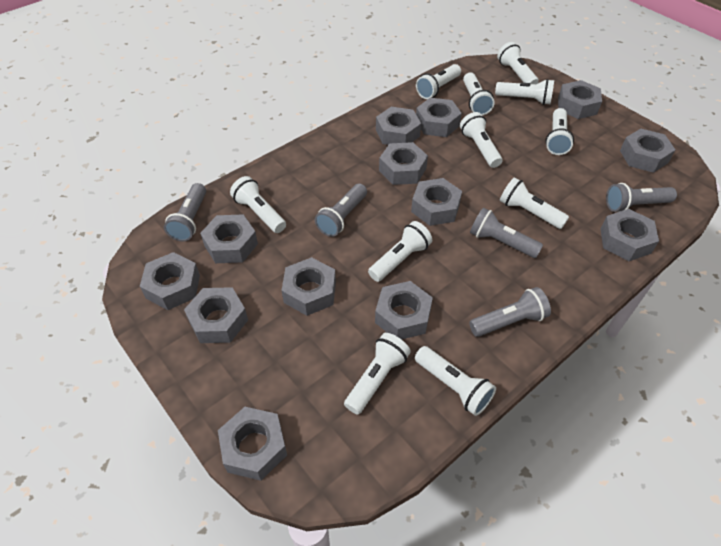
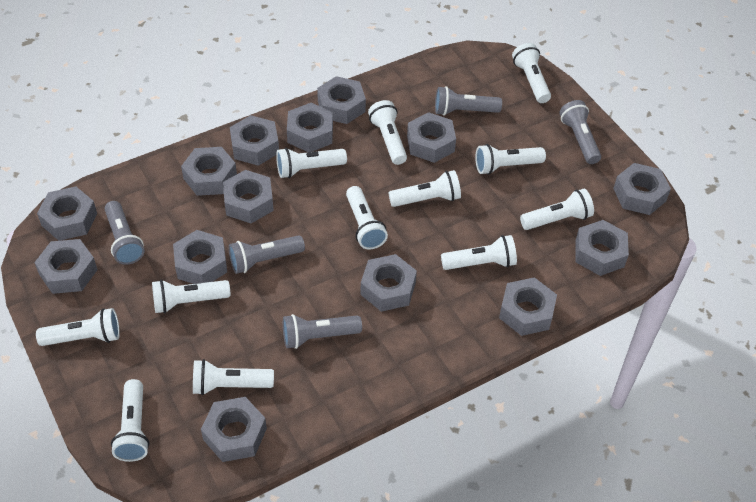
grey nut: 13 -> 14
white flashlight: 11 -> 12

